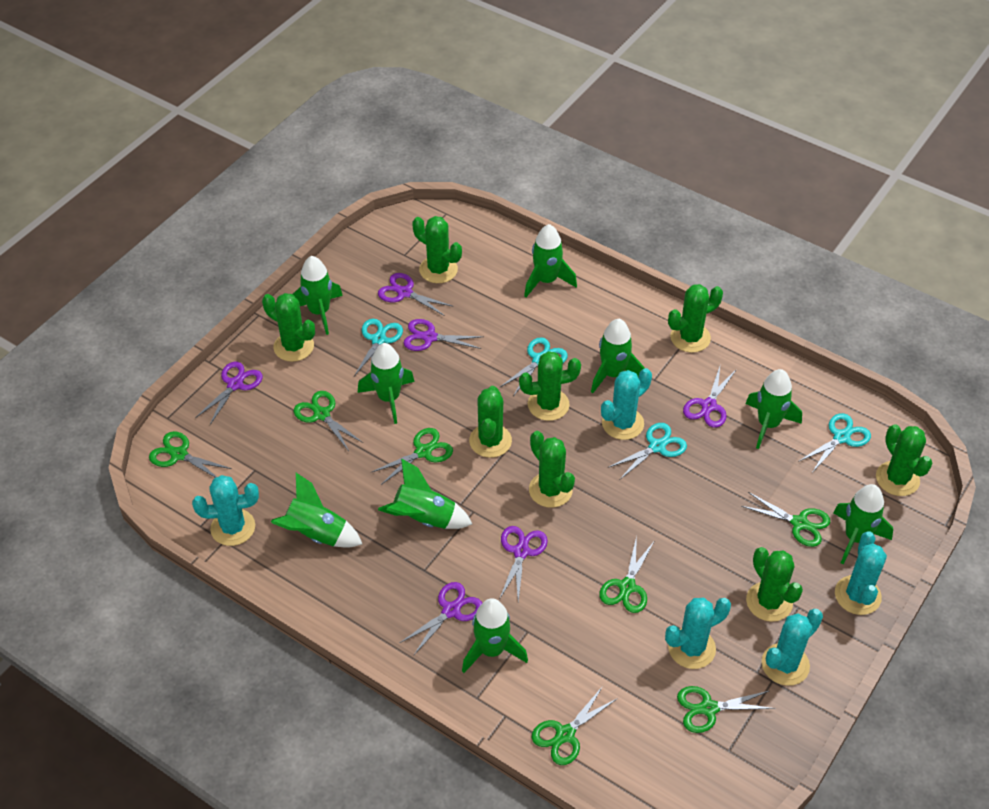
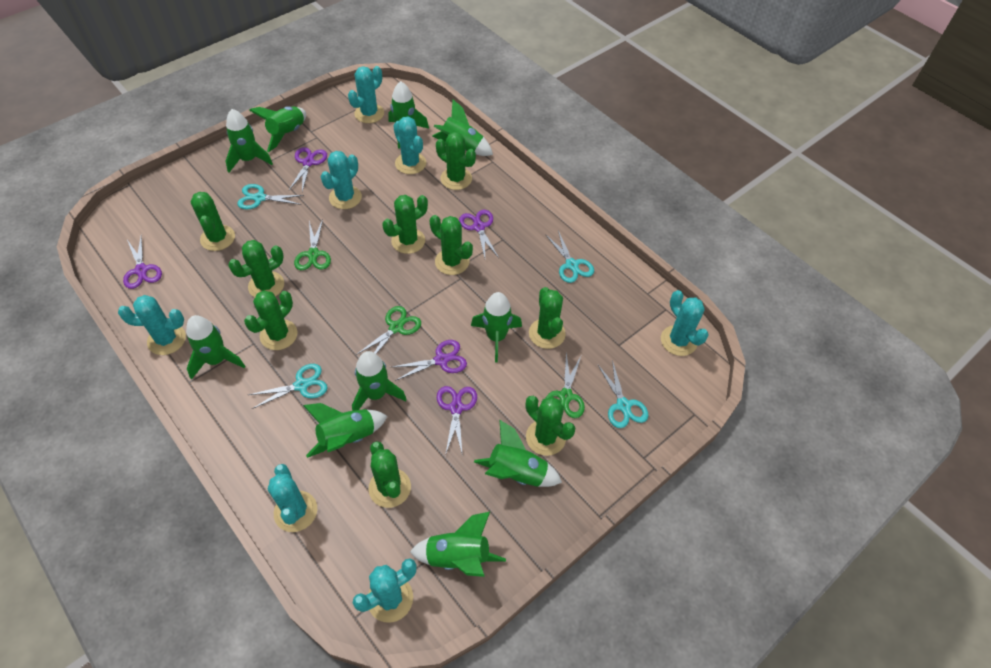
green cactus: 8 -> 9
green rocket: 9 -> 10
green scissors: 7 -> 3
purple scissors: 6 -> 5
turquoise cactus: 5 -> 7

